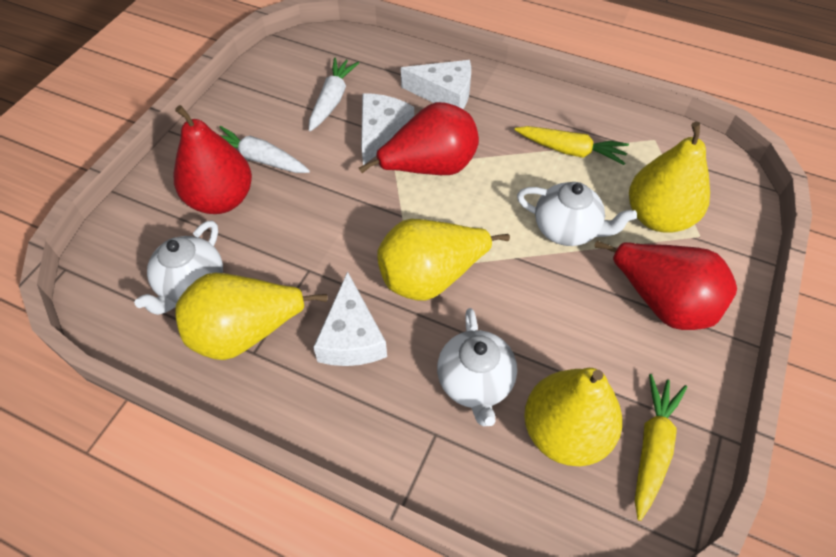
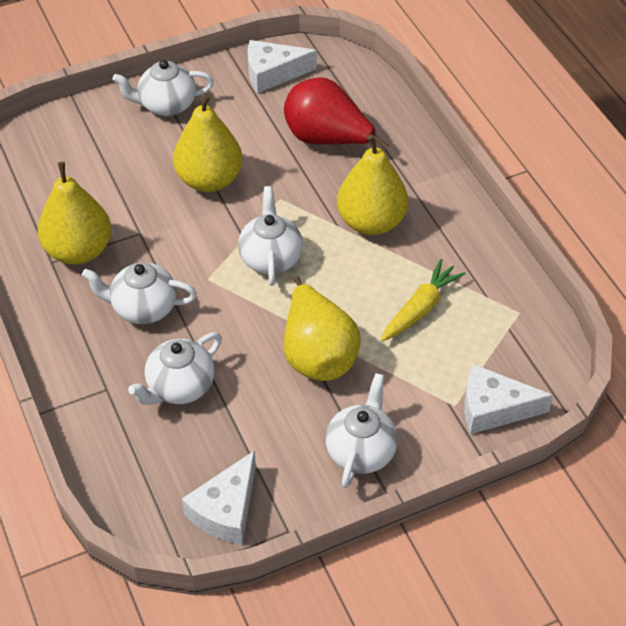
red pear: 3 -> 1
white carrot: 2 -> 0
white teapot: 3 -> 5
yellow carrot: 2 -> 1

